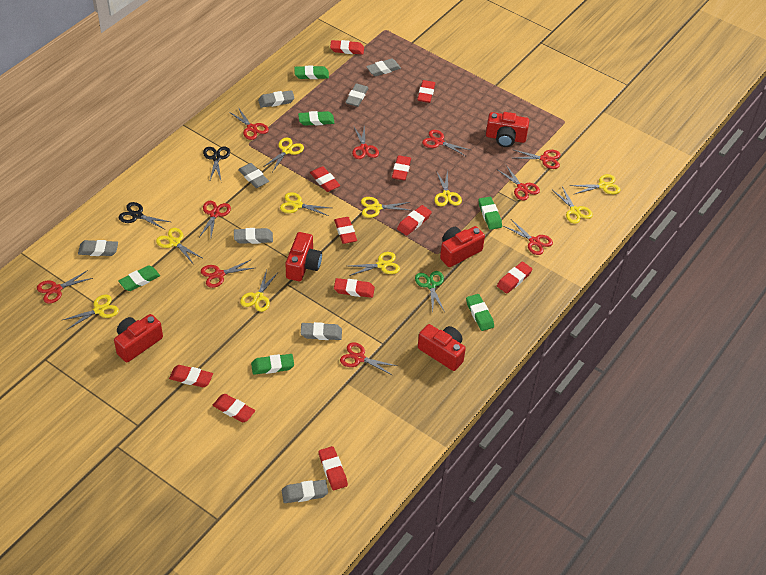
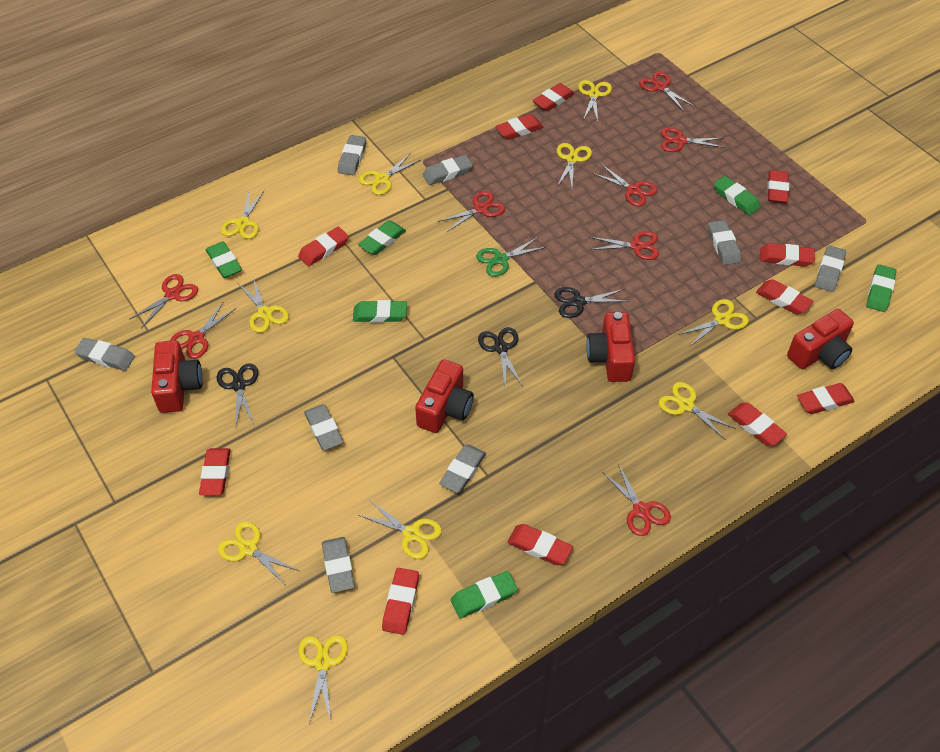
black scissors: 2 -> 3
red camera: 5 -> 4
red scissors: 10 -> 8

